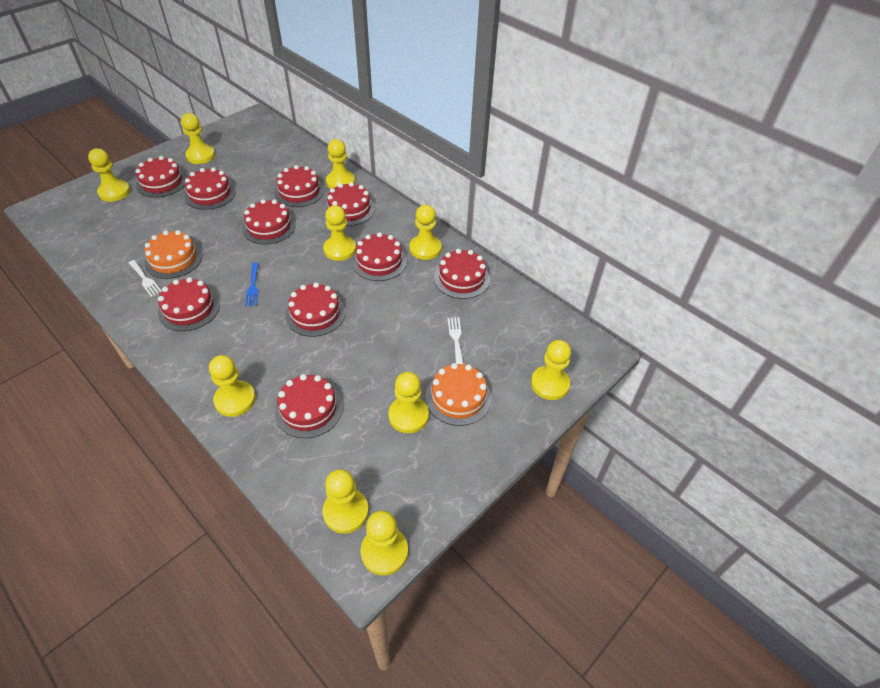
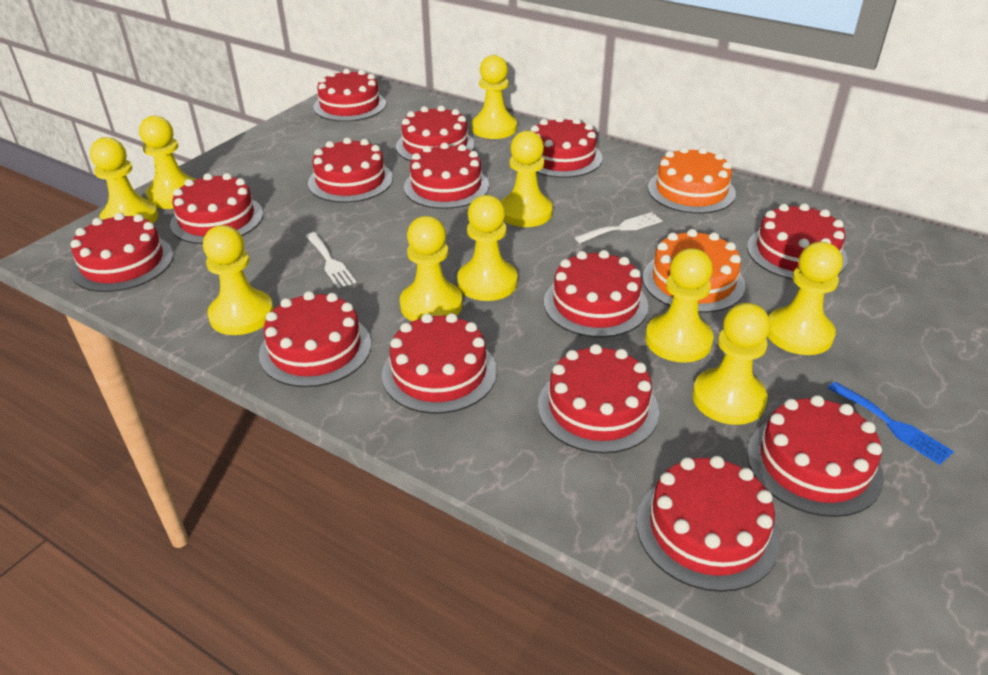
red cake: 10 -> 14

